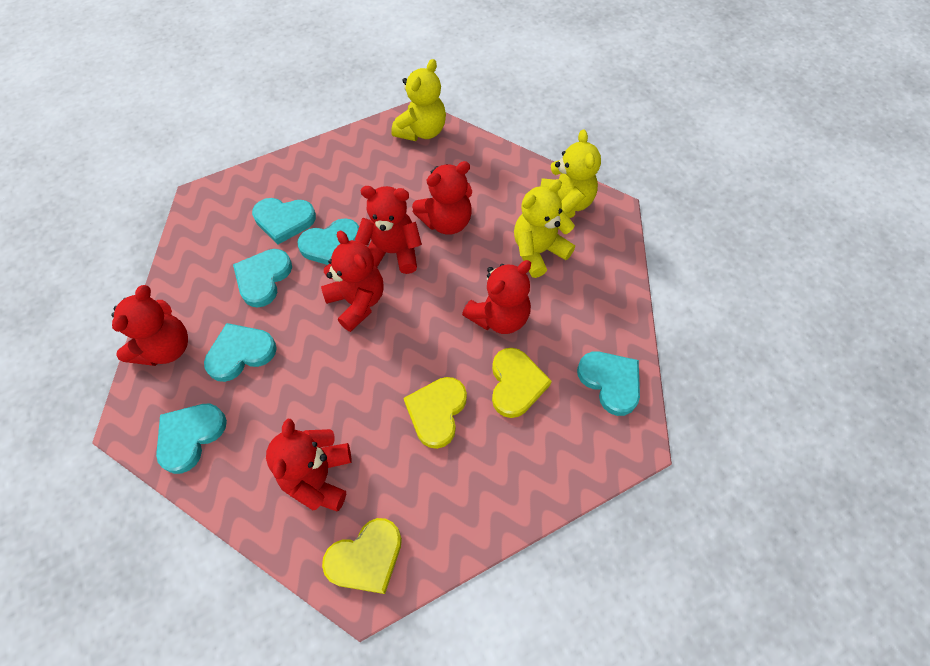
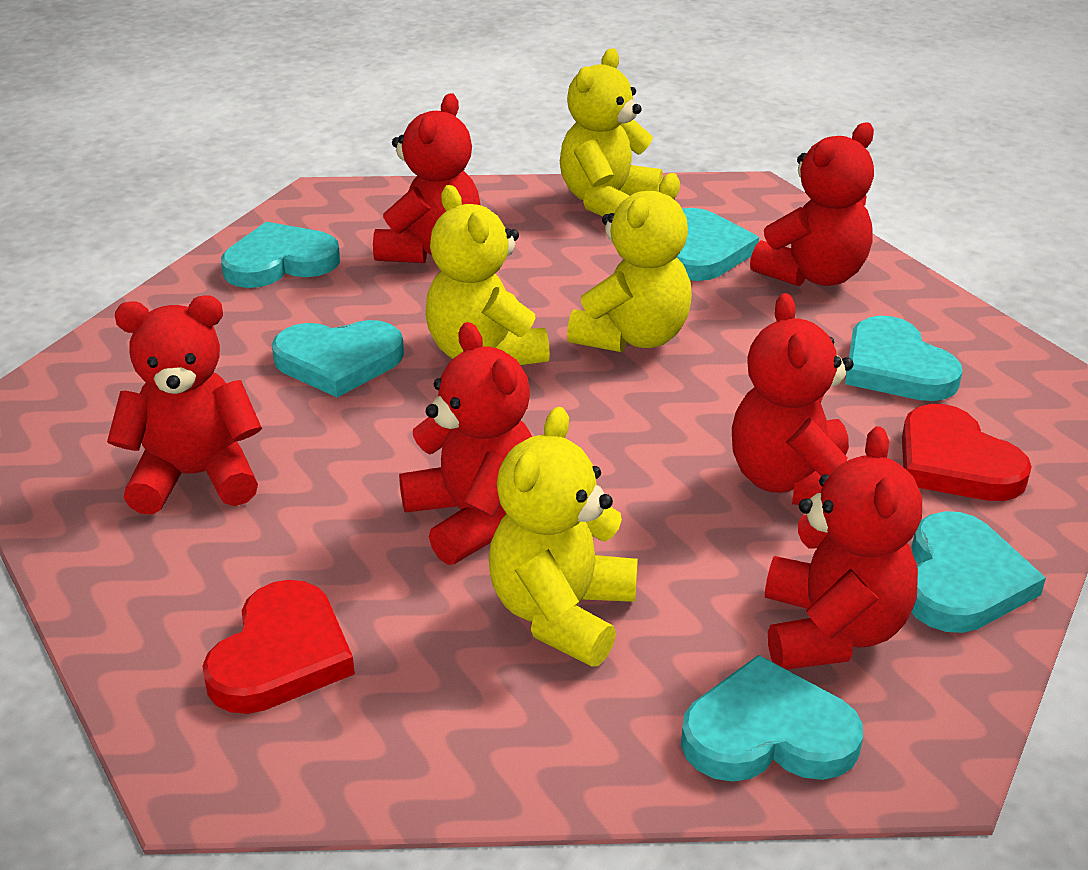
red heart: 0 -> 2
yellow heart: 3 -> 0
yellow teddy bear: 3 -> 4

